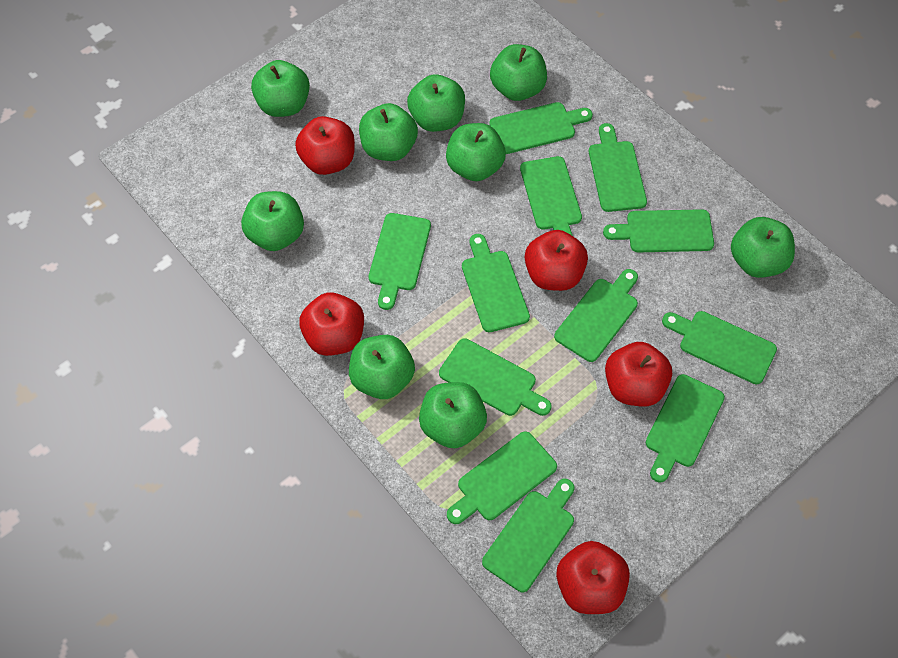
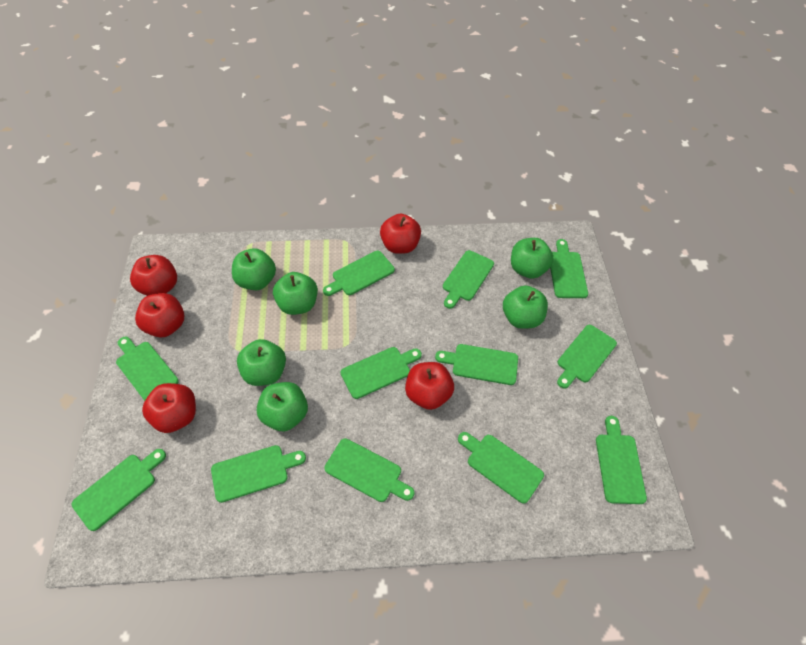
green apple: 9 -> 6

